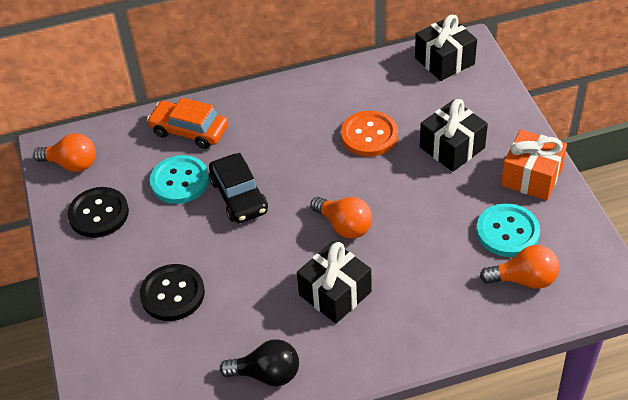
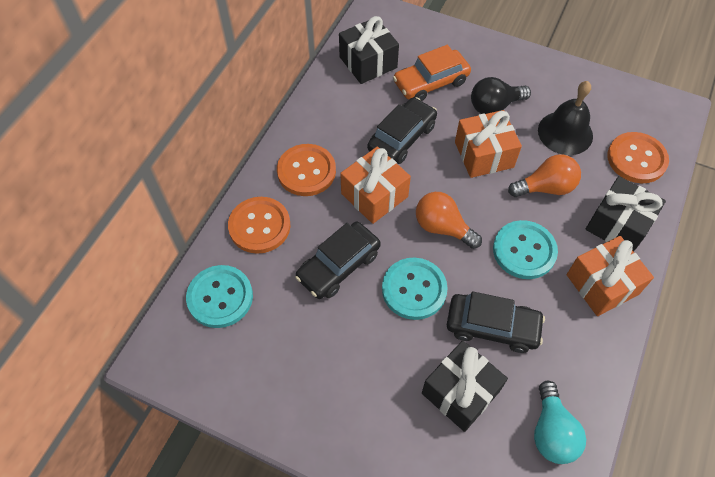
black bell: 0 -> 1
black button: 2 -> 0
black car: 1 -> 3
orange button: 1 -> 3
orange gift: 1 -> 3
orange light bulb: 3 -> 2
turquoise button: 2 -> 3
turquoise light bulb: 0 -> 1

